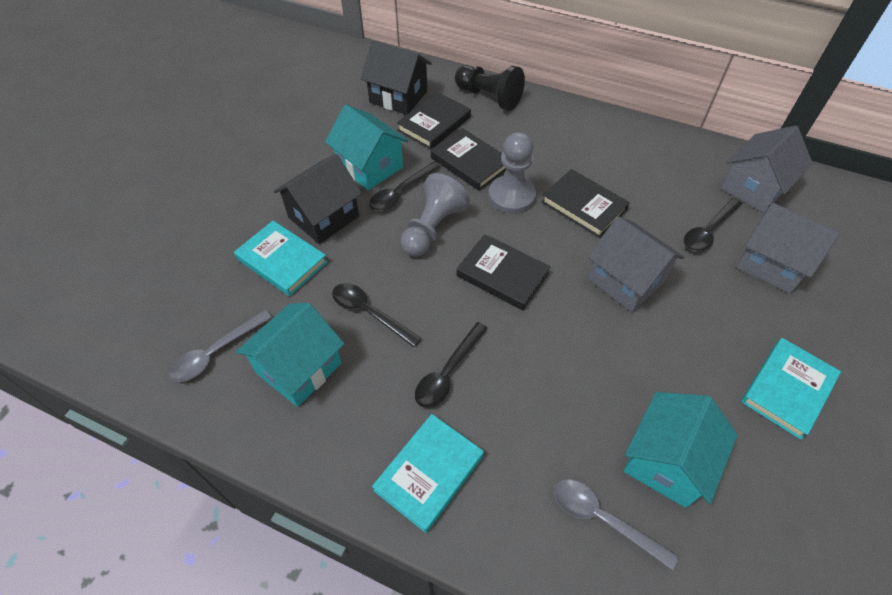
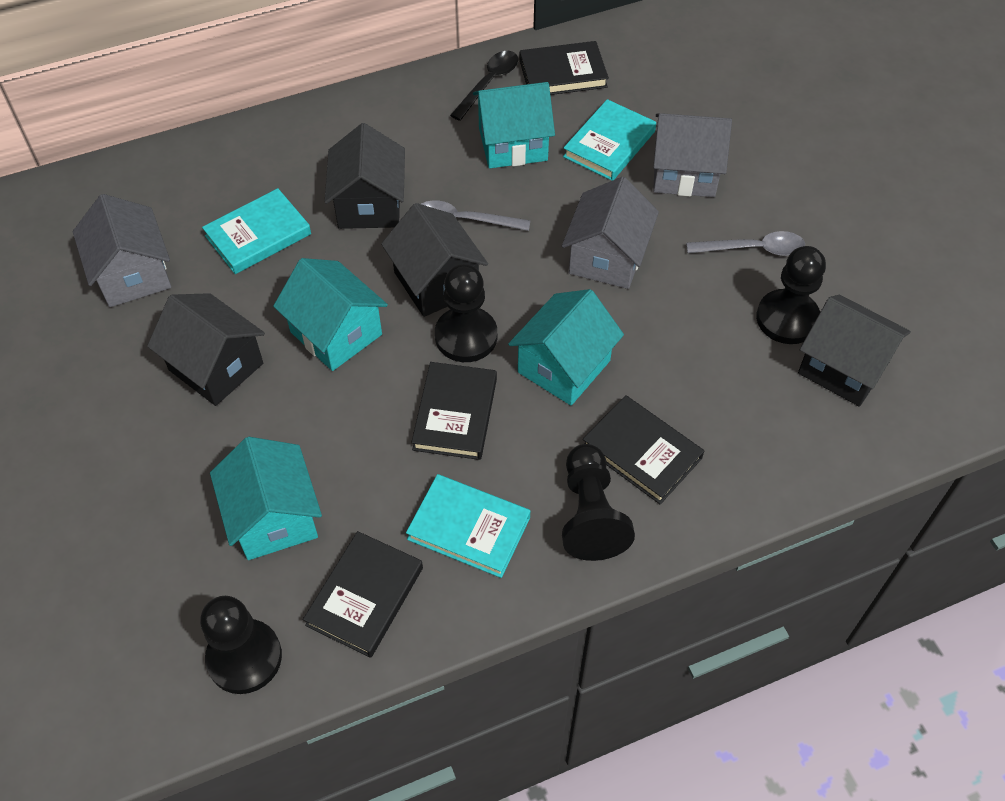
black house: 2 -> 4
black pawn: 1 -> 4
black spoon: 4 -> 1
grey pawn: 2 -> 0
turquoise house: 3 -> 4

